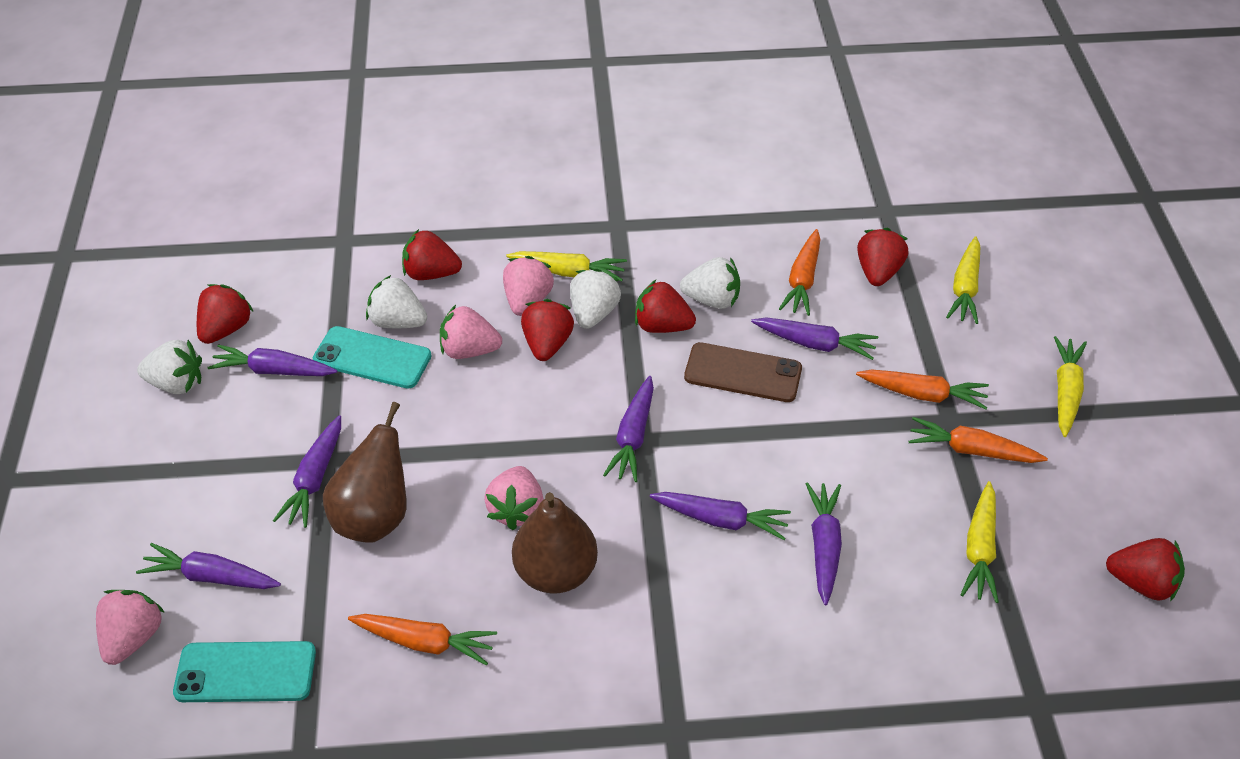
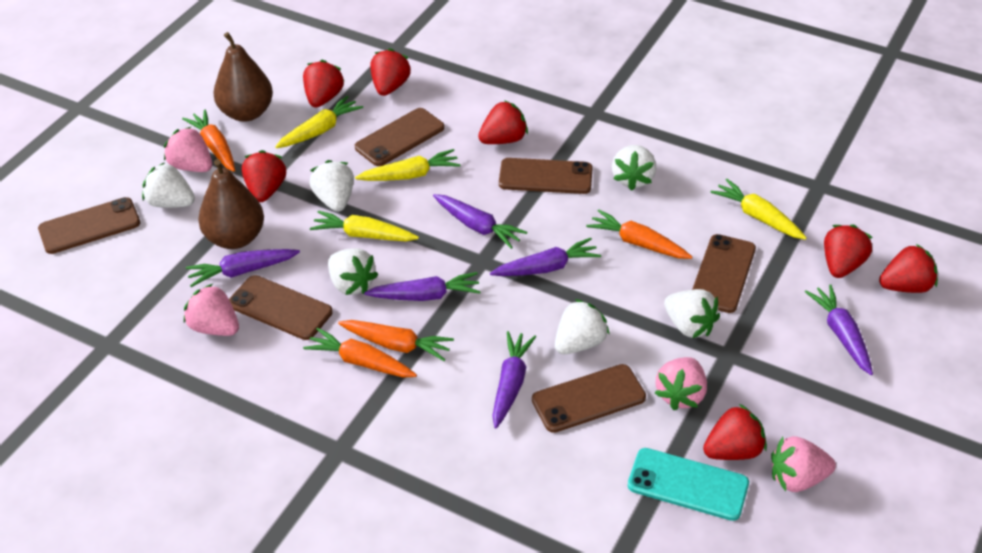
brown phone: 1 -> 6
purple carrot: 7 -> 6
red strawberry: 6 -> 7
turquoise phone: 2 -> 1
white strawberry: 4 -> 6

